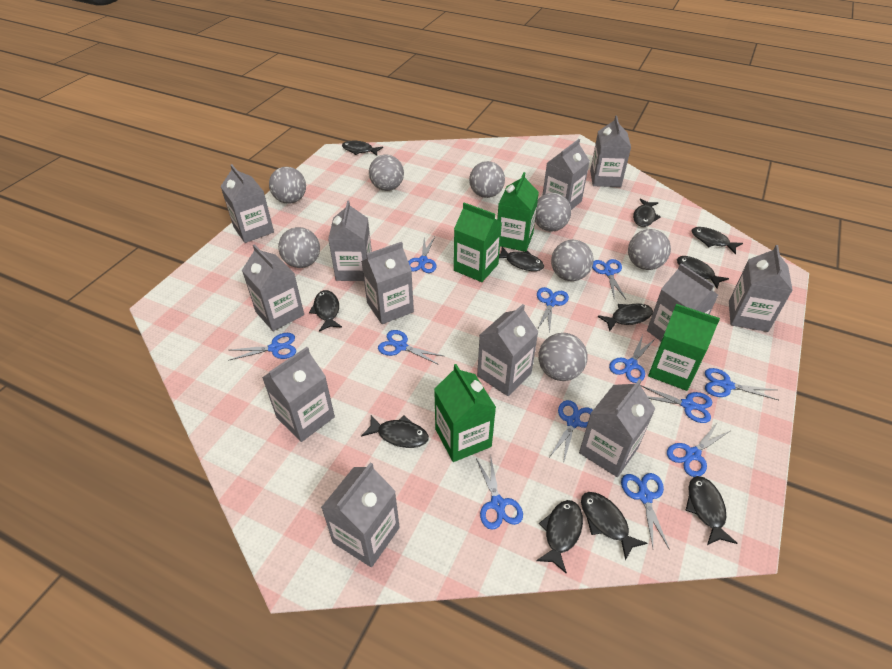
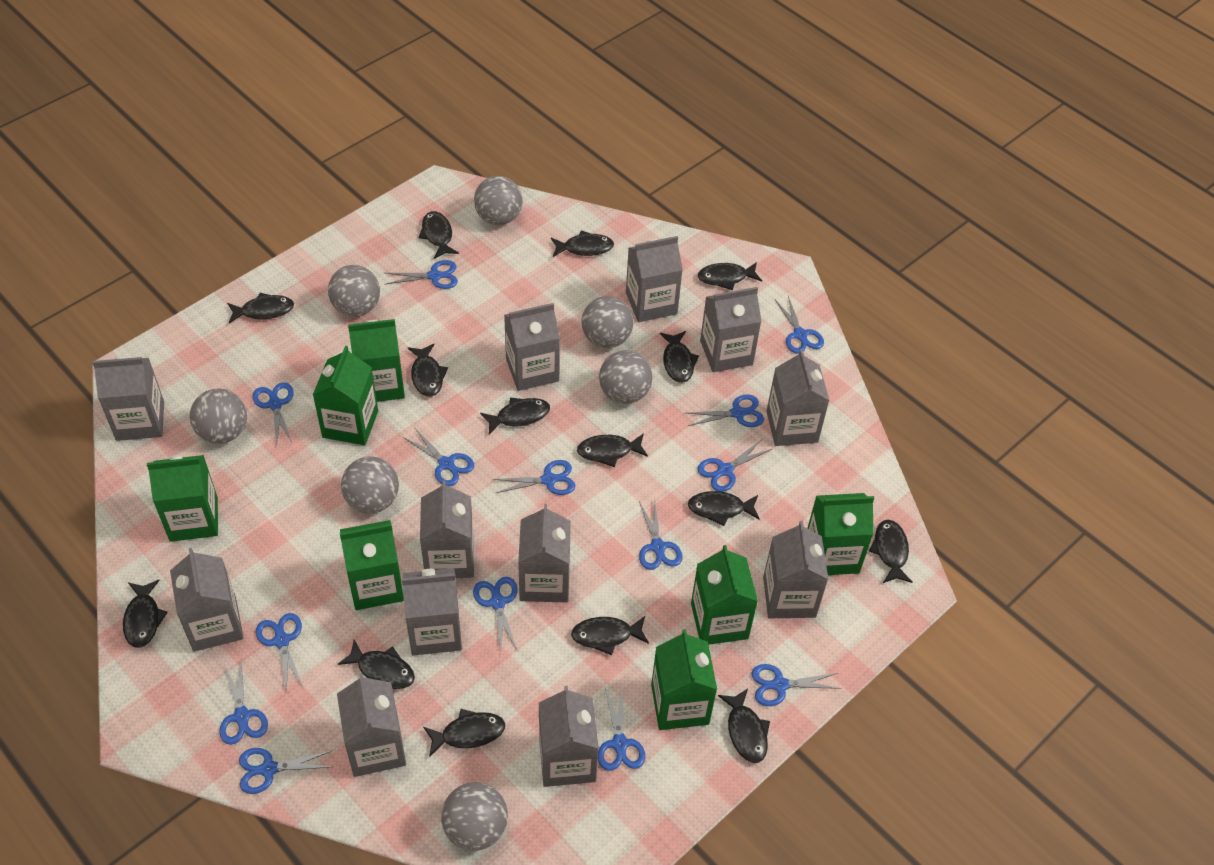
black fish: 11 -> 15
blue scissors: 12 -> 14
green carton: 4 -> 7
grey ball: 8 -> 7

